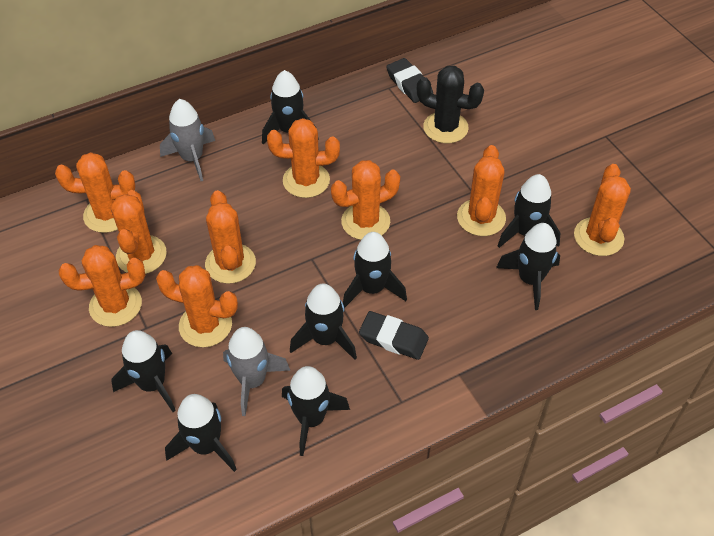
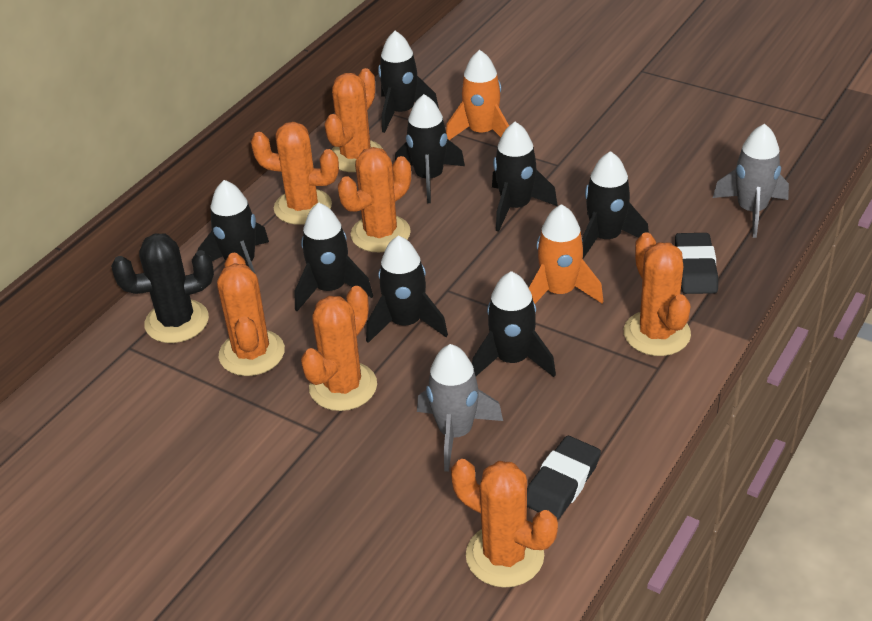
orange cactus: 9 -> 7
orange rocket: 0 -> 2

